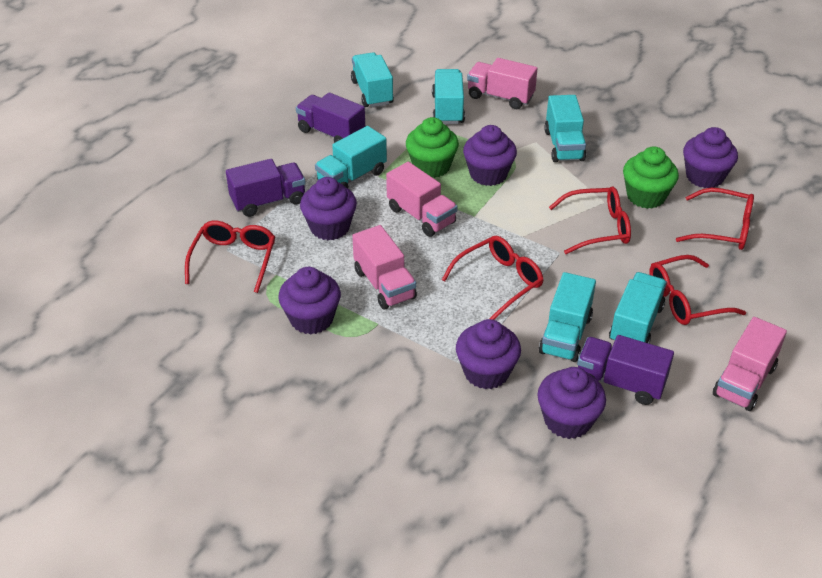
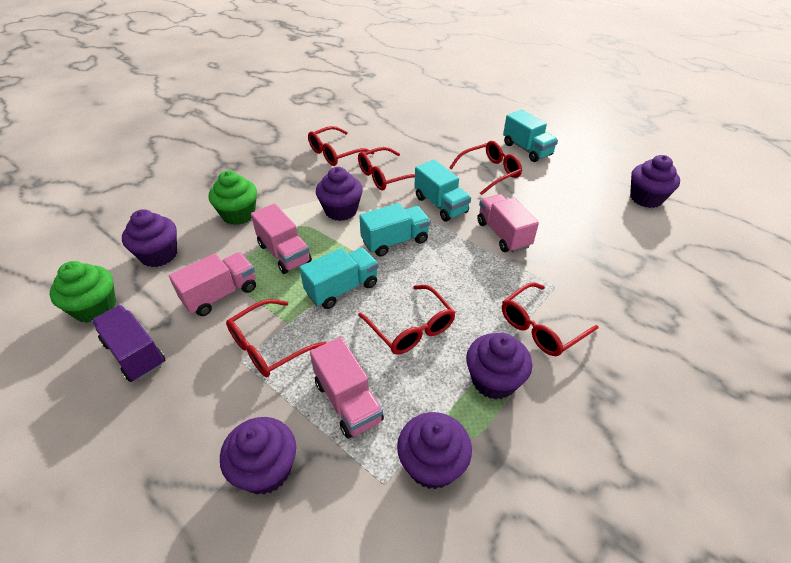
purple truck: 3 -> 1
red glasses: 5 -> 6
turquoise truck: 6 -> 4

